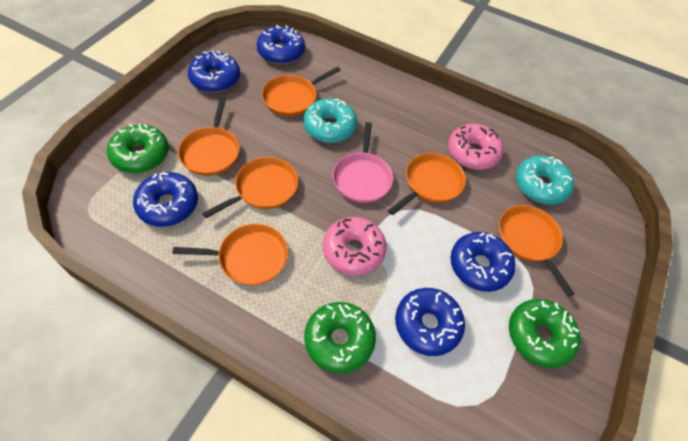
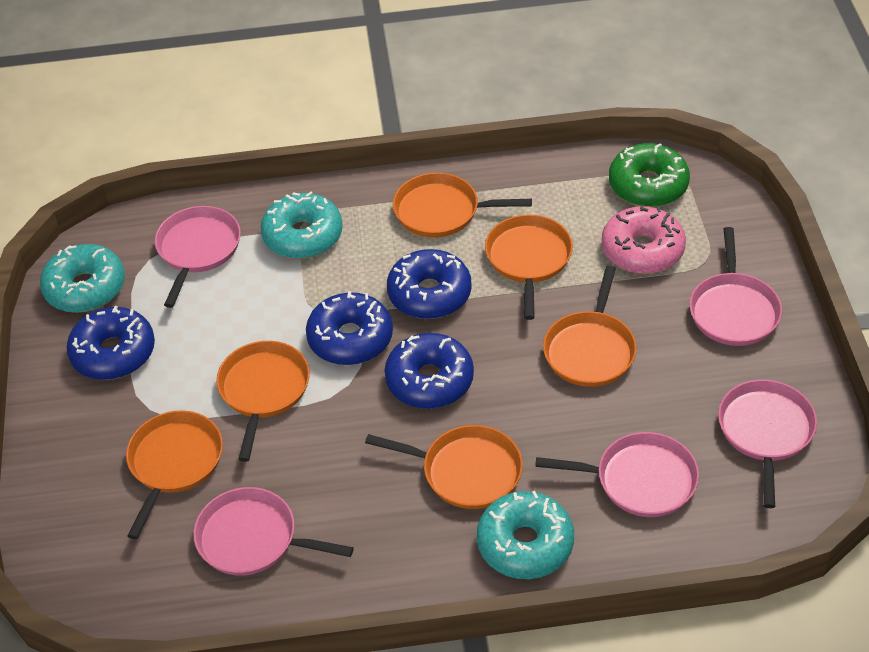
blue donut: 5 -> 4
green donut: 3 -> 1
pink donut: 2 -> 1
pink pan: 1 -> 5
turquoise donut: 2 -> 3

